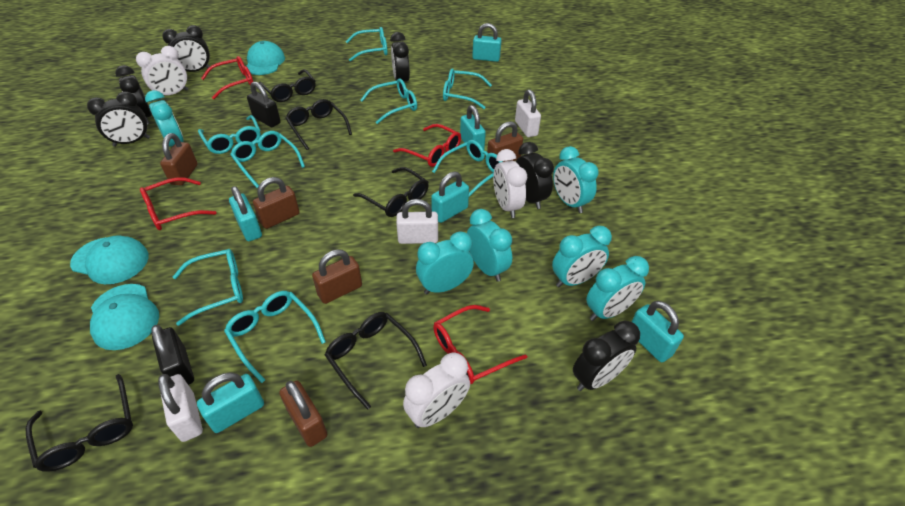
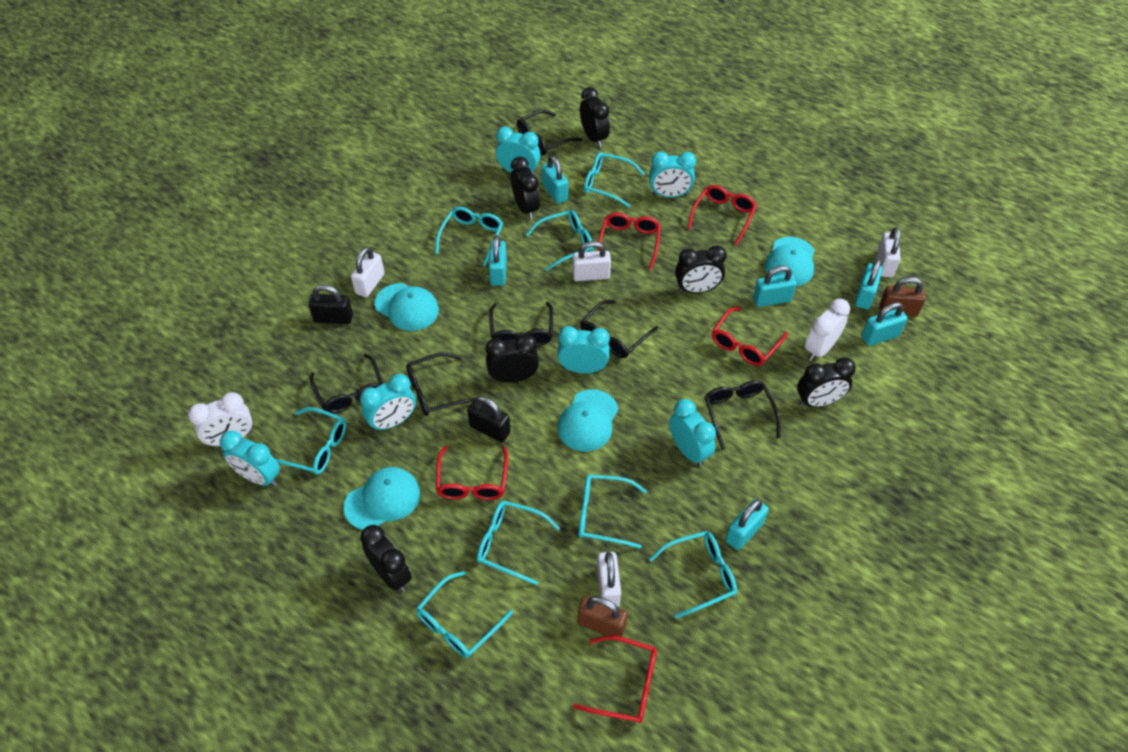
black glasses: 5 -> 6
brown padlock: 5 -> 2
red glasses: 4 -> 5
turquoise cap: 3 -> 4
white clock: 3 -> 2
white padlock: 3 -> 4

